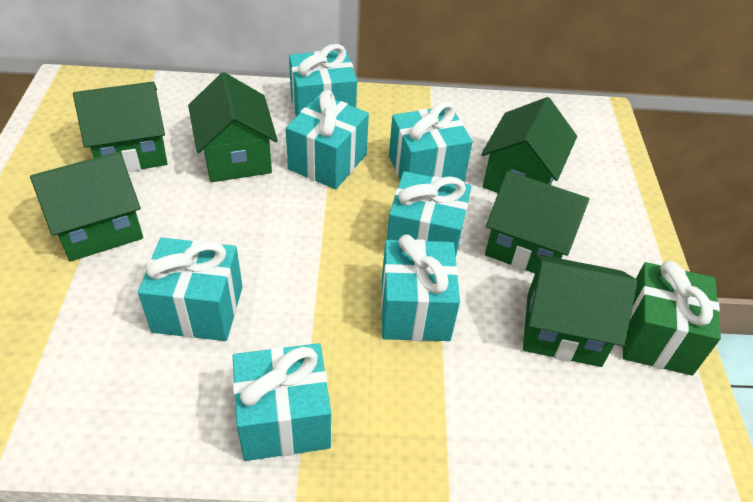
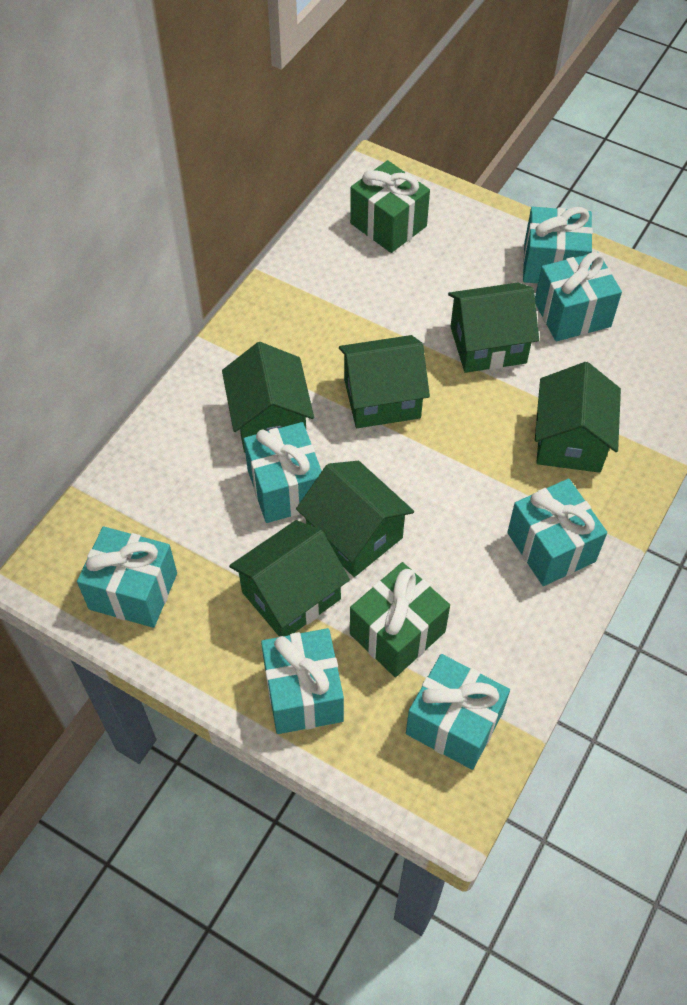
green gift: 1 -> 2

